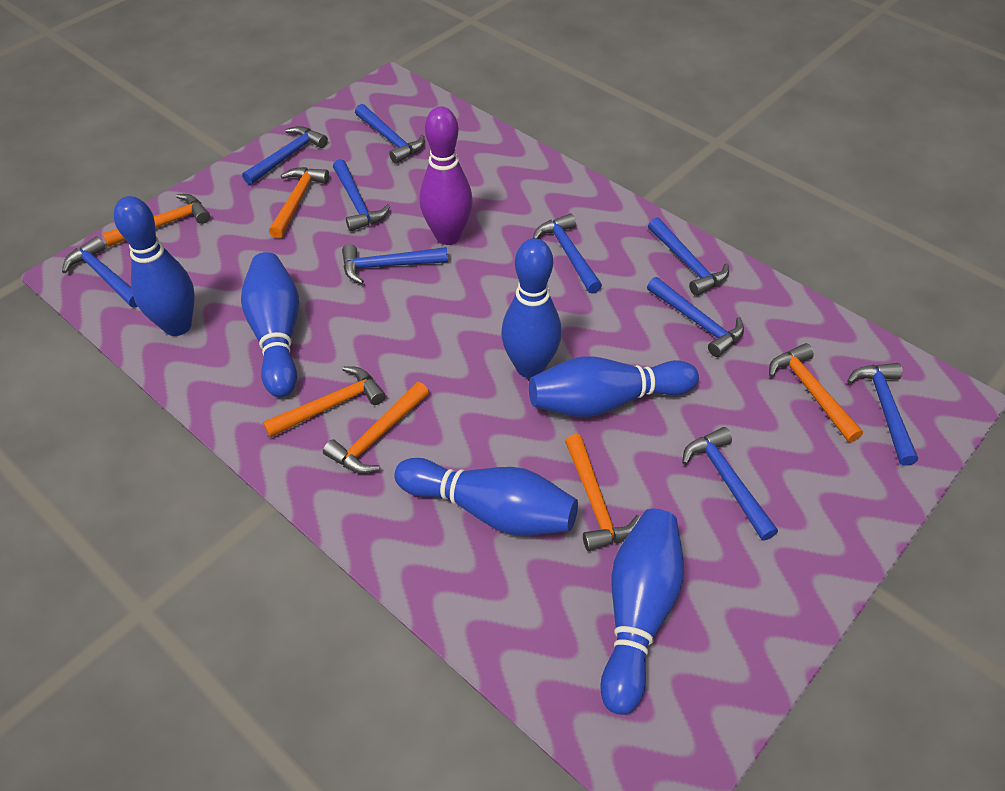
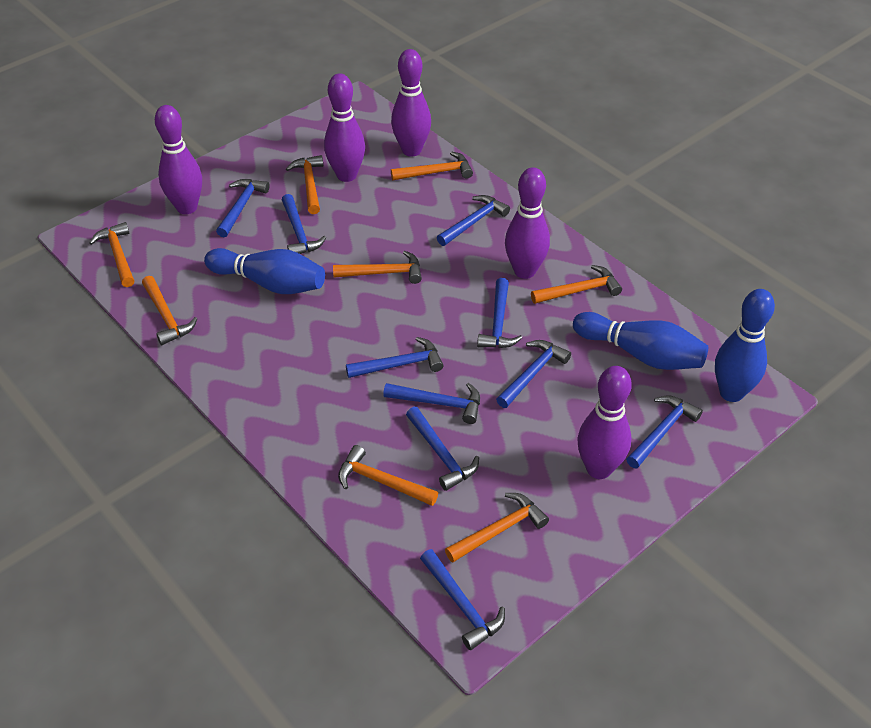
blue bowling pin: 6 -> 3
orange hammer: 6 -> 8
purple bowling pin: 1 -> 5

